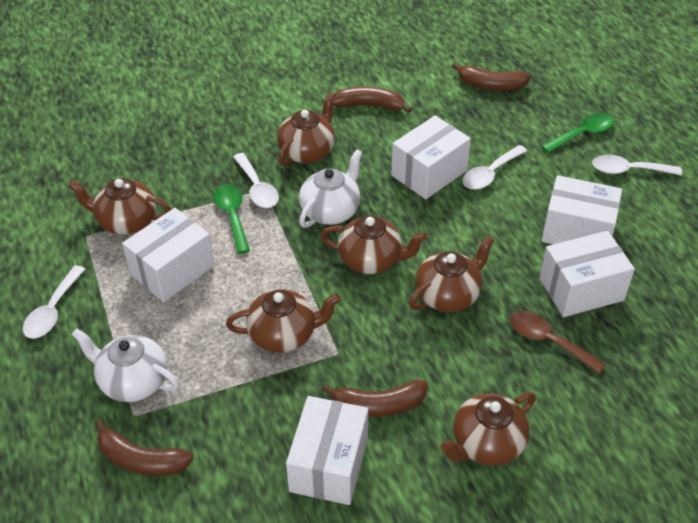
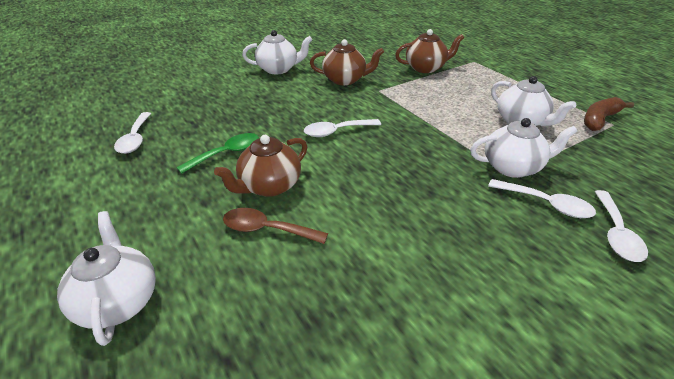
brown banana: 4 -> 1
brown teapot: 6 -> 3
green spoon: 2 -> 1
white box: 5 -> 0
white teapot: 2 -> 4

